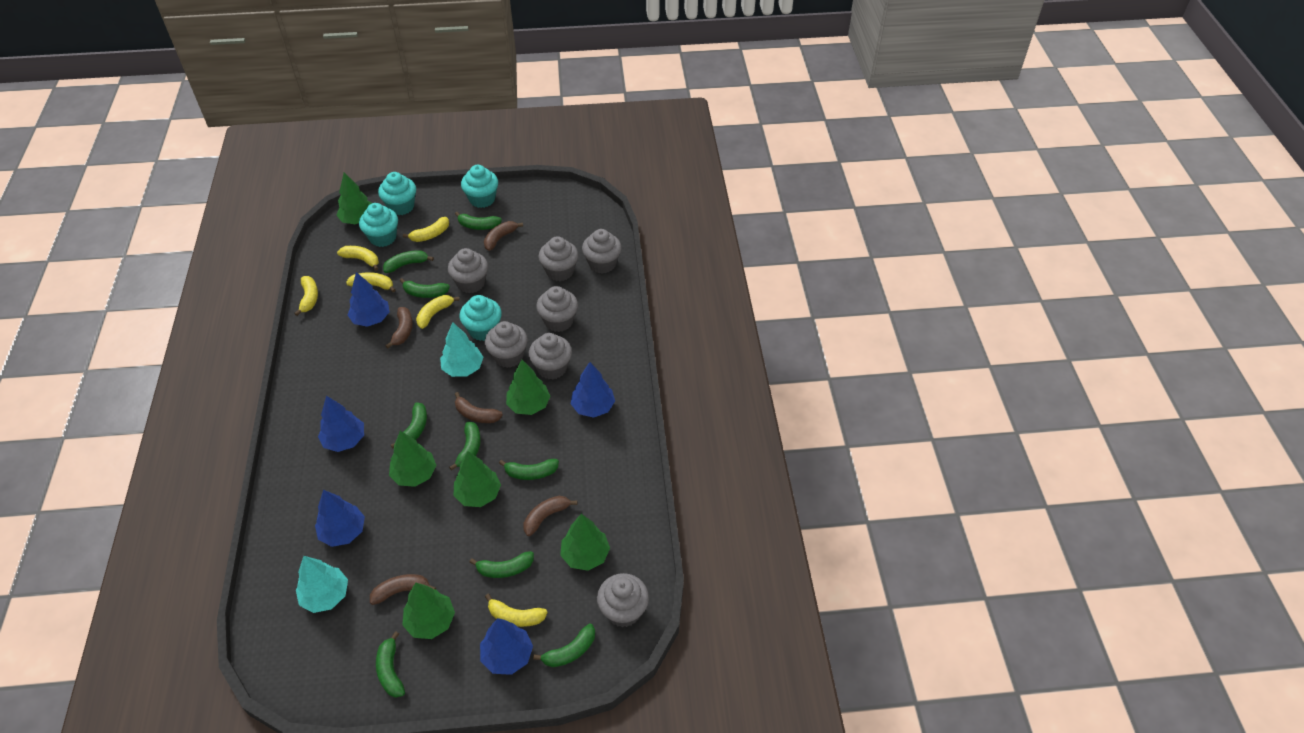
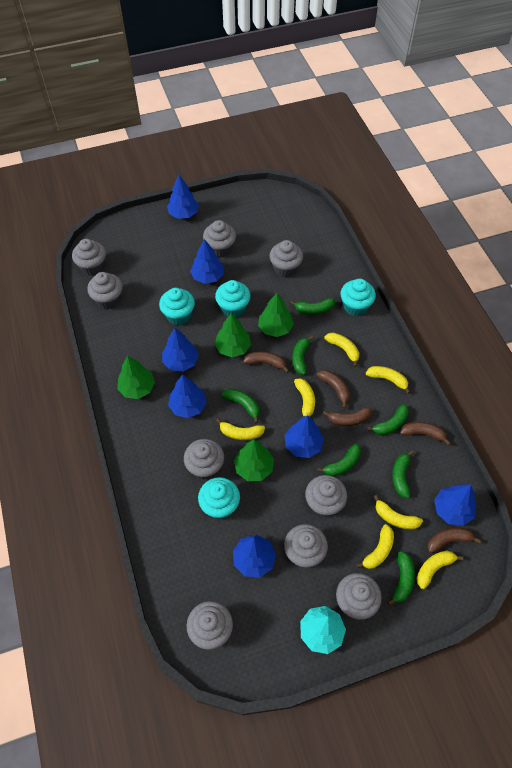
blue tree: 5 -> 7
green banana: 9 -> 7
green tree: 6 -> 4
grey cupcake: 7 -> 9
turquoise tree: 2 -> 1
yellow banana: 6 -> 7

